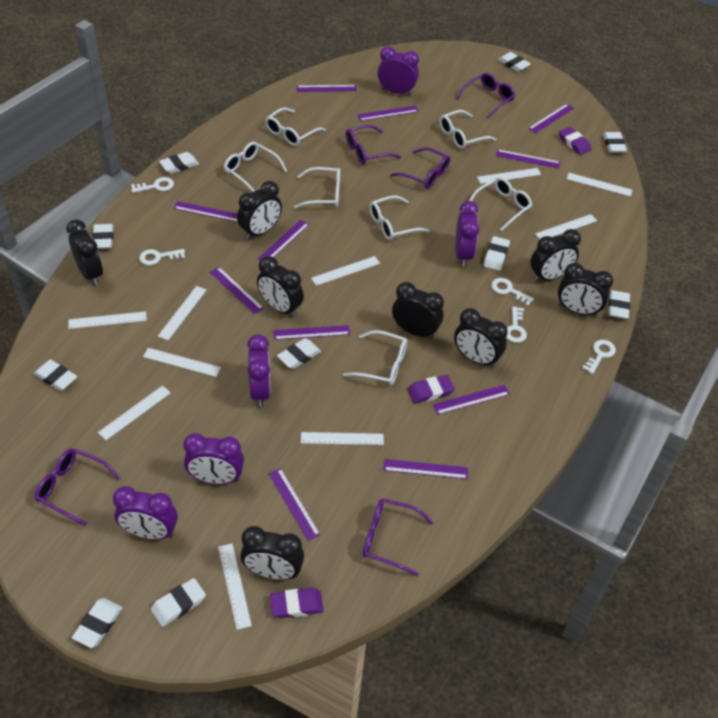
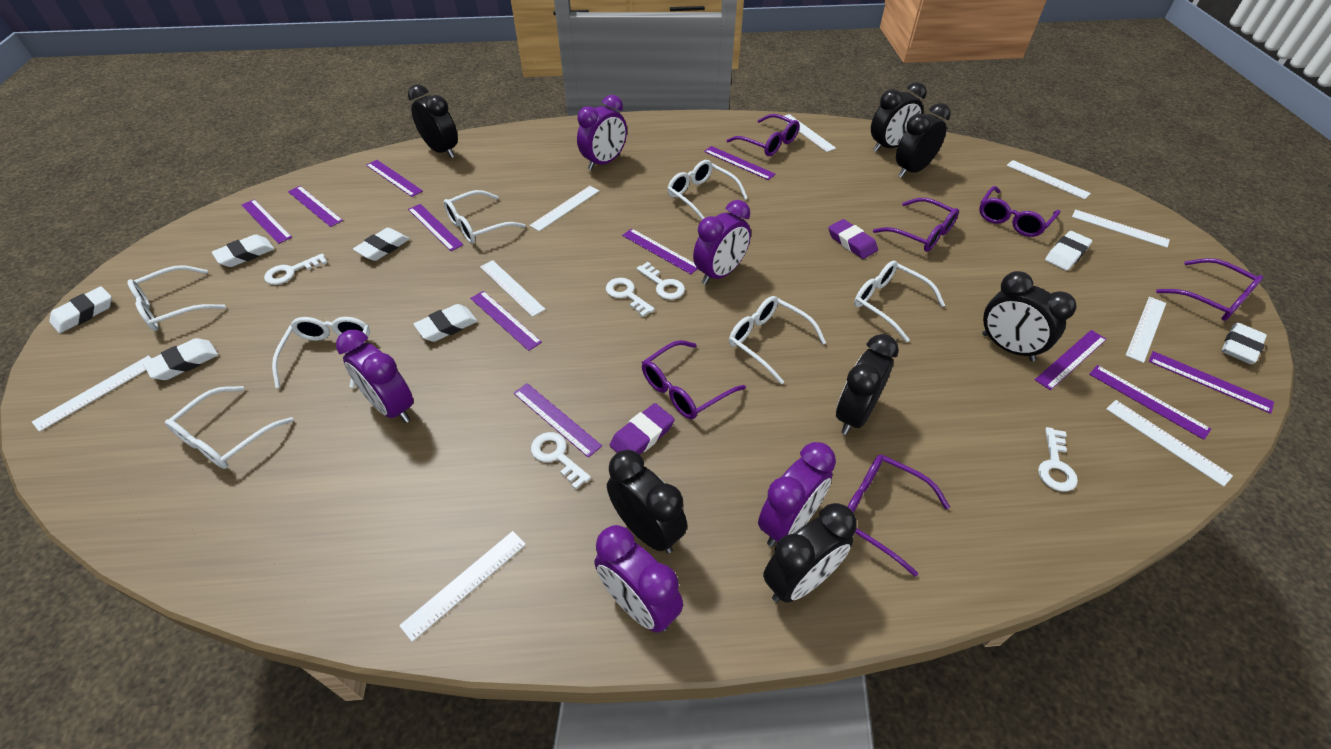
black clock: 8 -> 7
purple eraser: 3 -> 2
purple glasses: 5 -> 6
white eraser: 10 -> 7
white ruler: 10 -> 9

